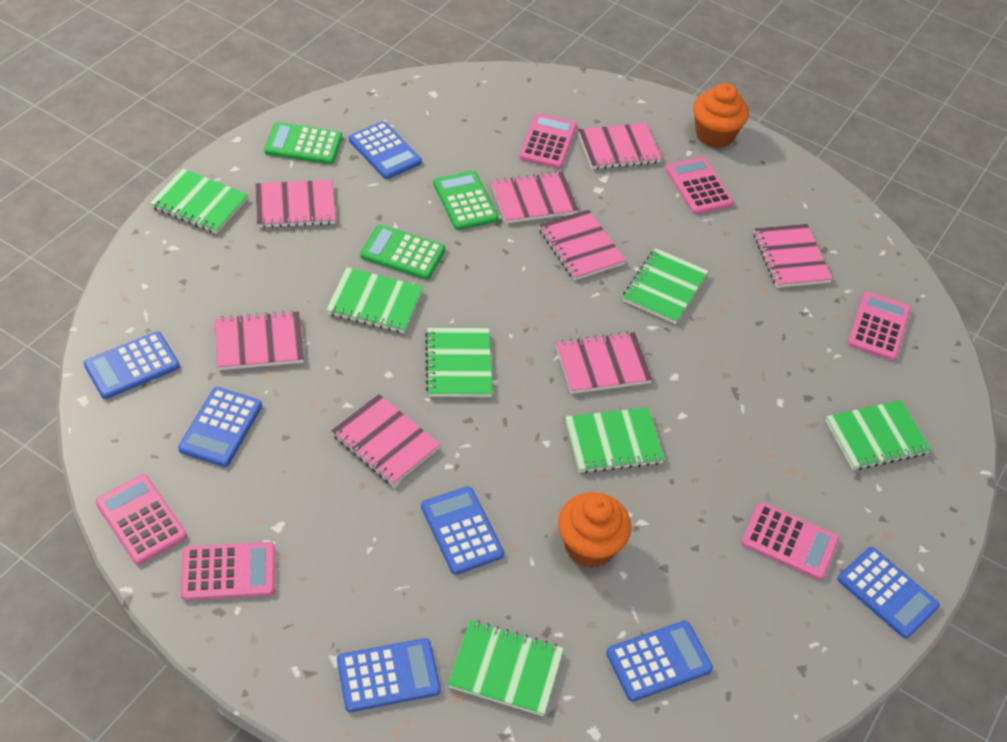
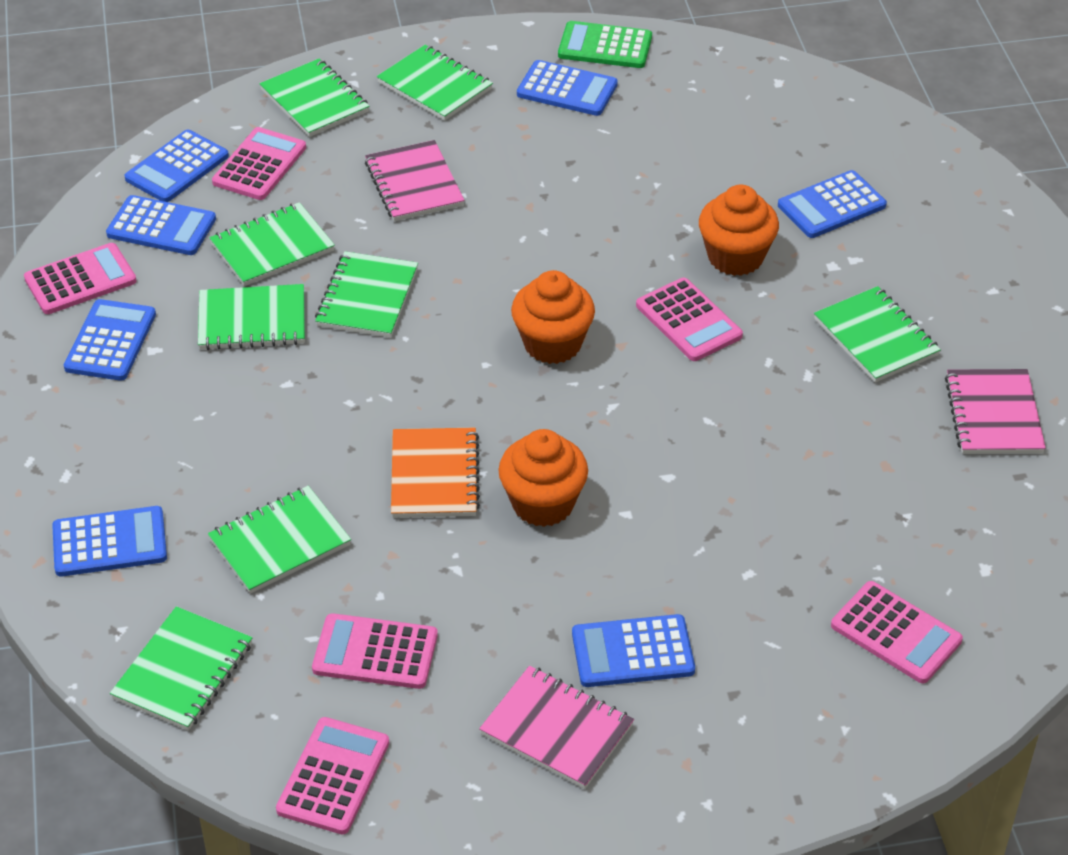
green calculator: 3 -> 1
green notebook: 7 -> 8
orange cupcake: 2 -> 3
orange notebook: 0 -> 1
pink notebook: 8 -> 3

